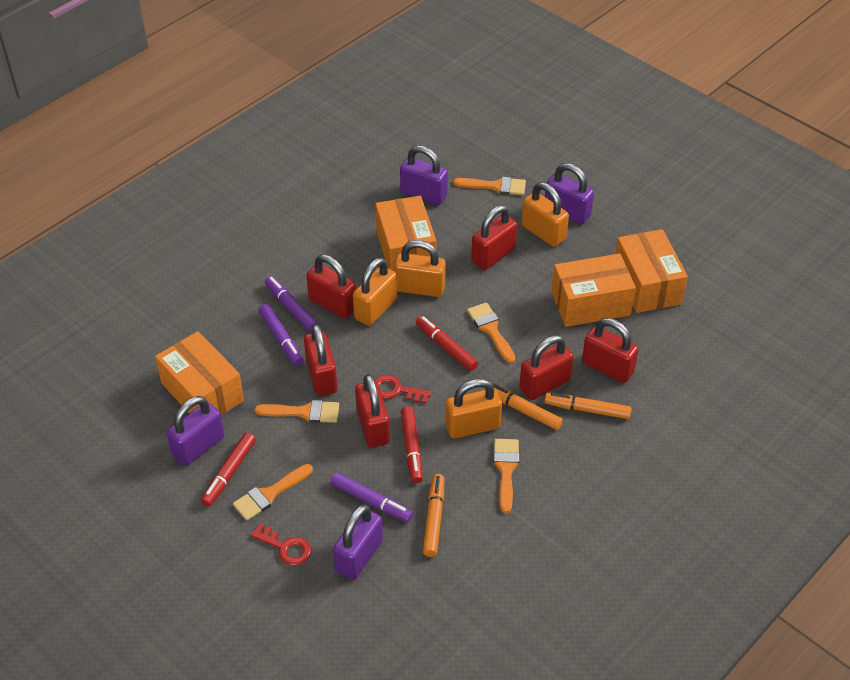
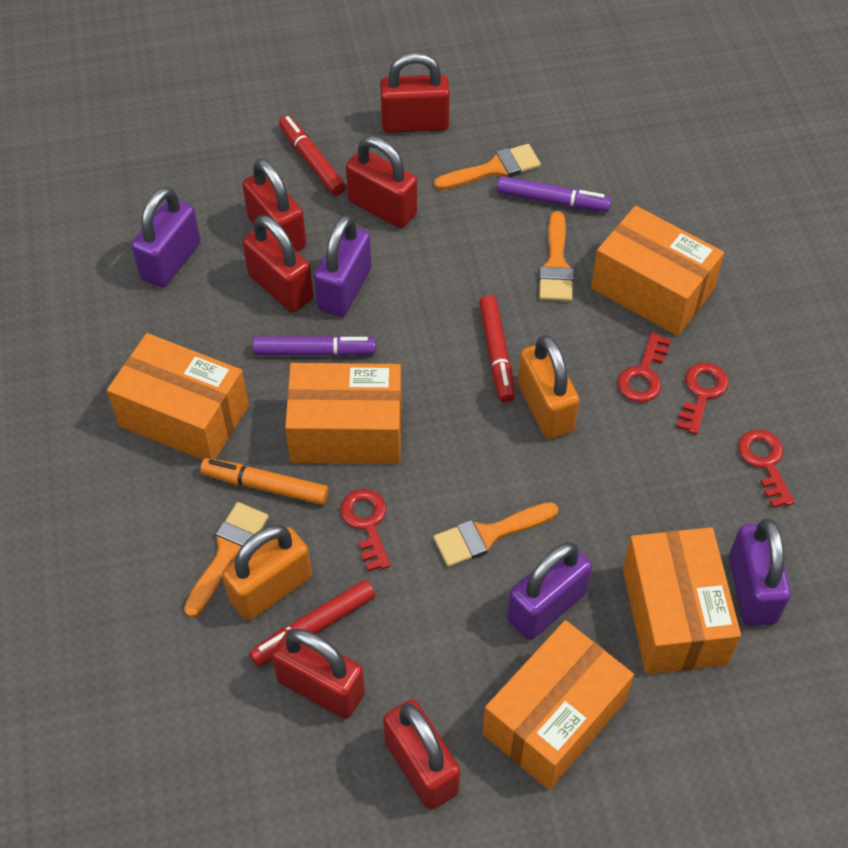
orange box: 4 -> 5
orange brush: 5 -> 4
orange marker: 3 -> 1
orange padlock: 4 -> 2
purple marker: 3 -> 2
red key: 2 -> 4

